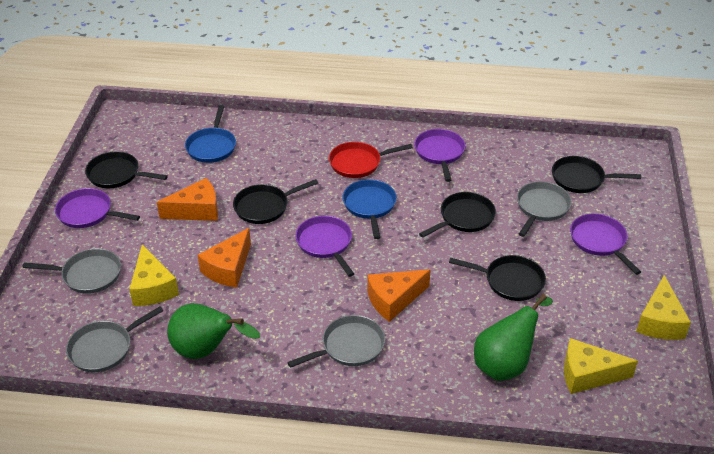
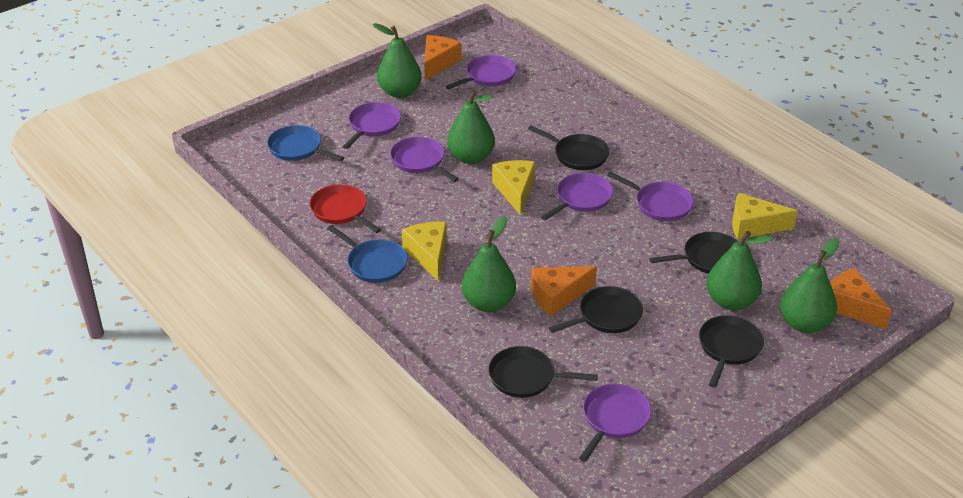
green pear: 2 -> 5
grey pan: 4 -> 0
purple pan: 4 -> 6

